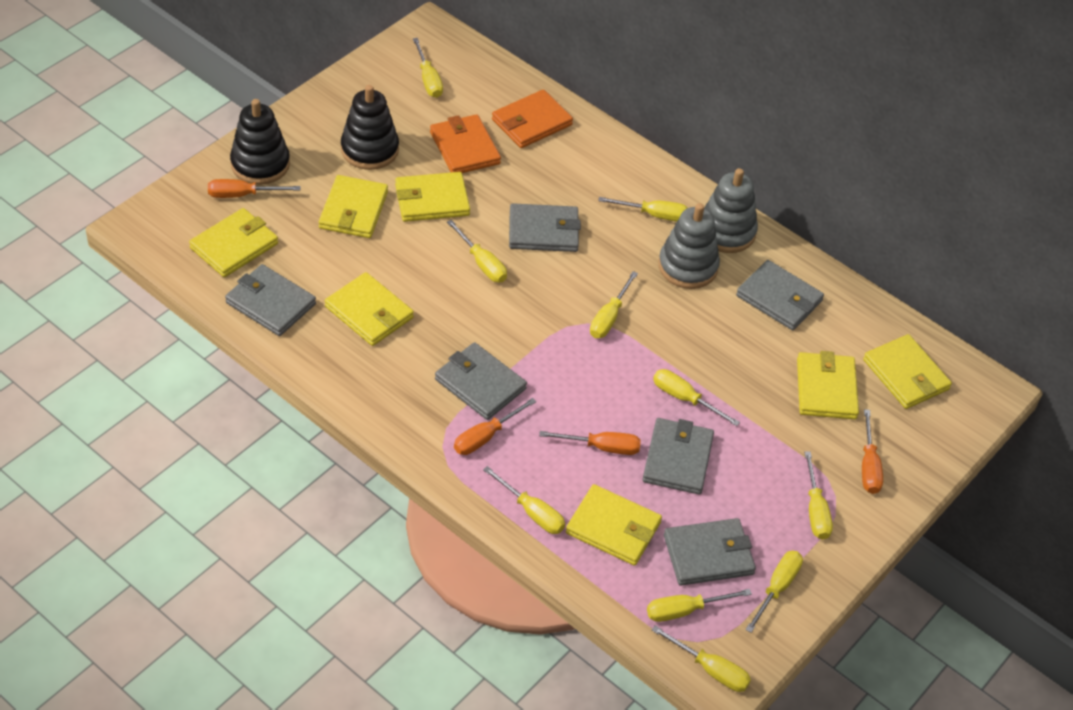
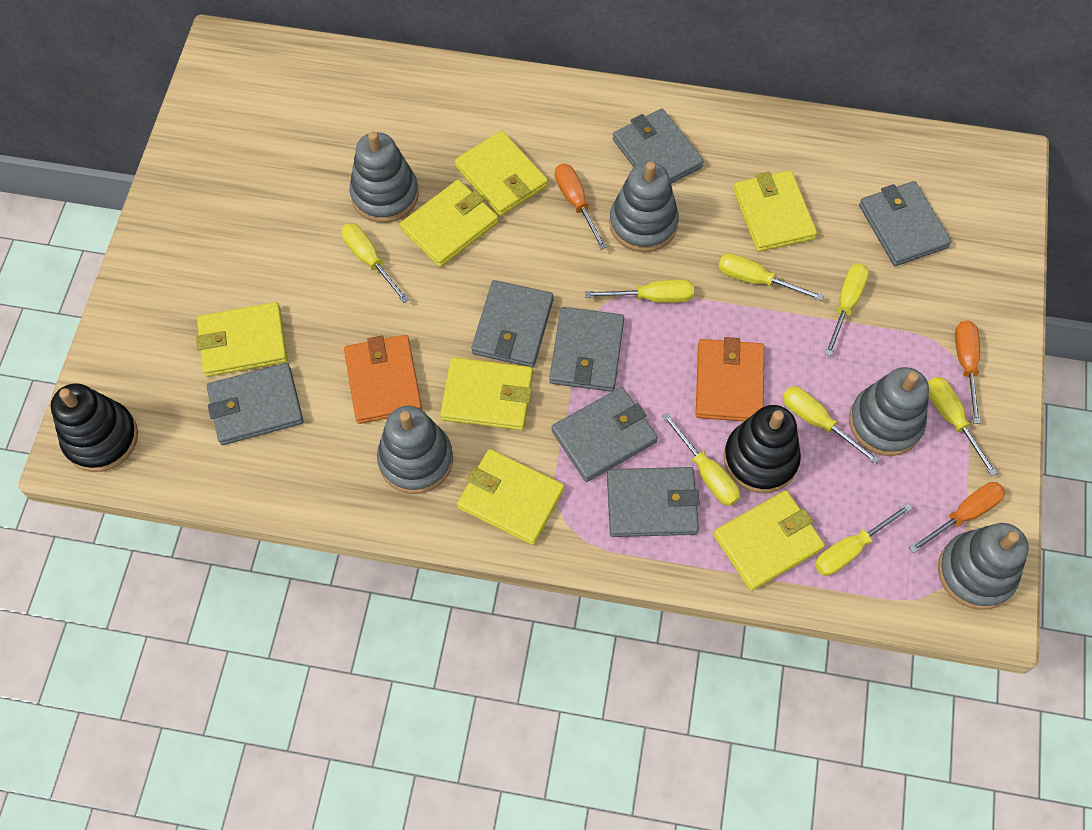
grey stacking toy: 2 -> 5
grey wallet: 6 -> 7
orange screwdriver: 4 -> 3
yellow screwdriver: 10 -> 8

